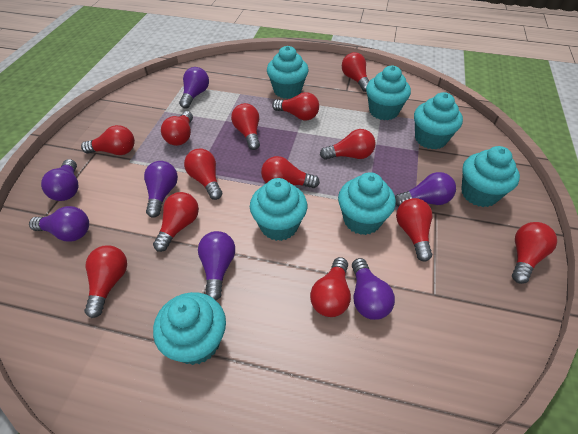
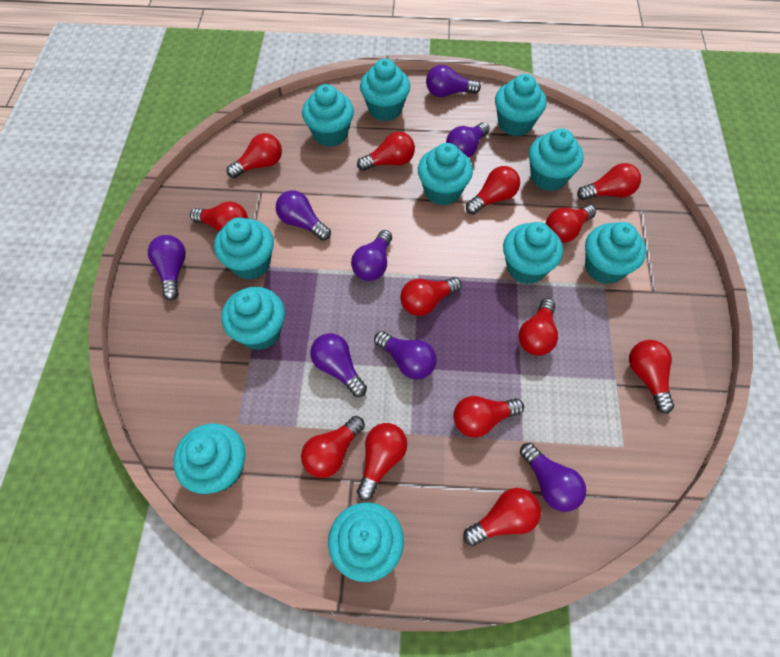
purple light bulb: 7 -> 8
turquoise cupcake: 7 -> 11

